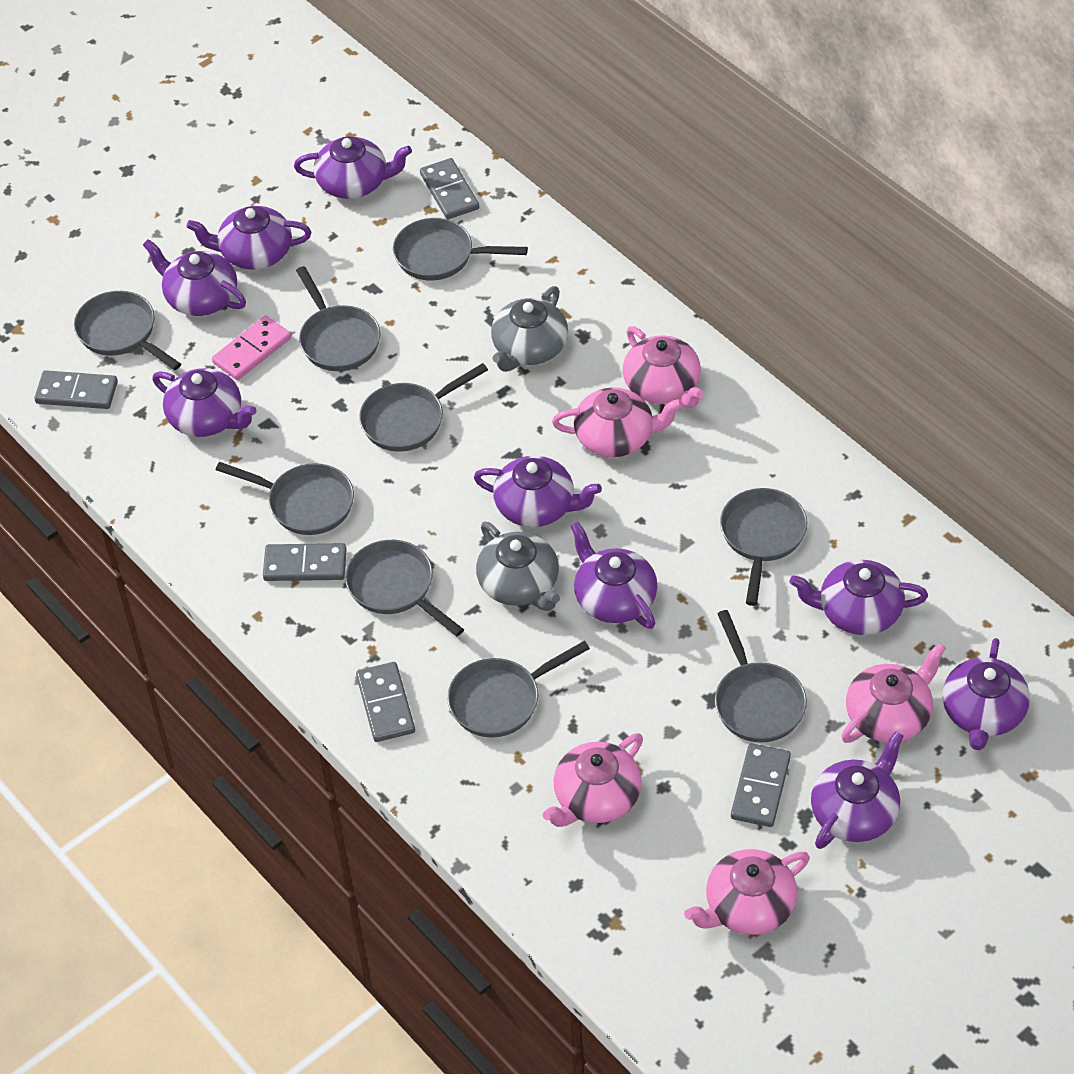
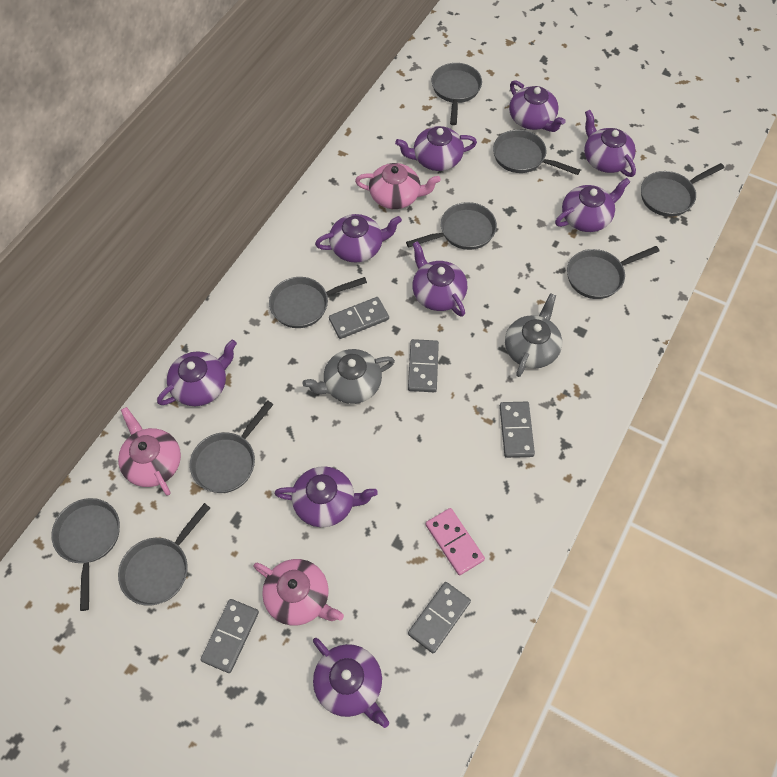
pink teapot: 5 -> 3

